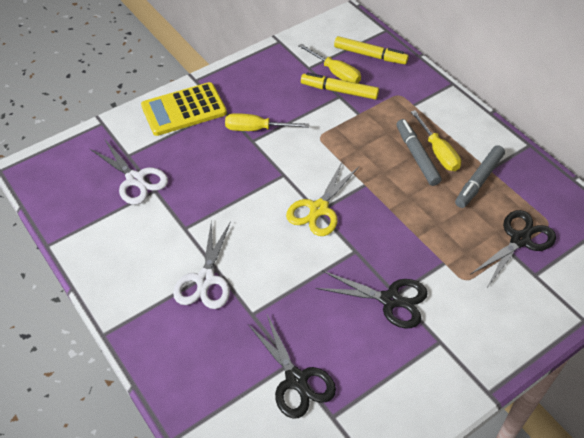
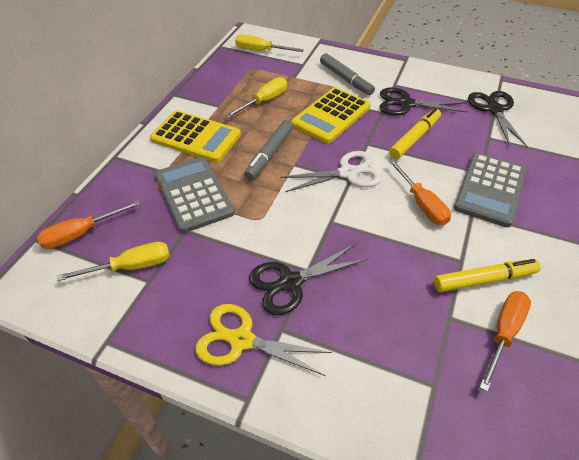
grey calculator: 0 -> 2
orange screwdriver: 0 -> 3
white scissors: 2 -> 1
yellow calculator: 1 -> 2

